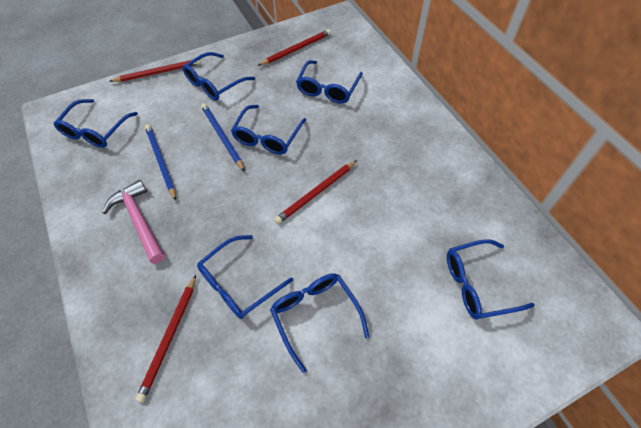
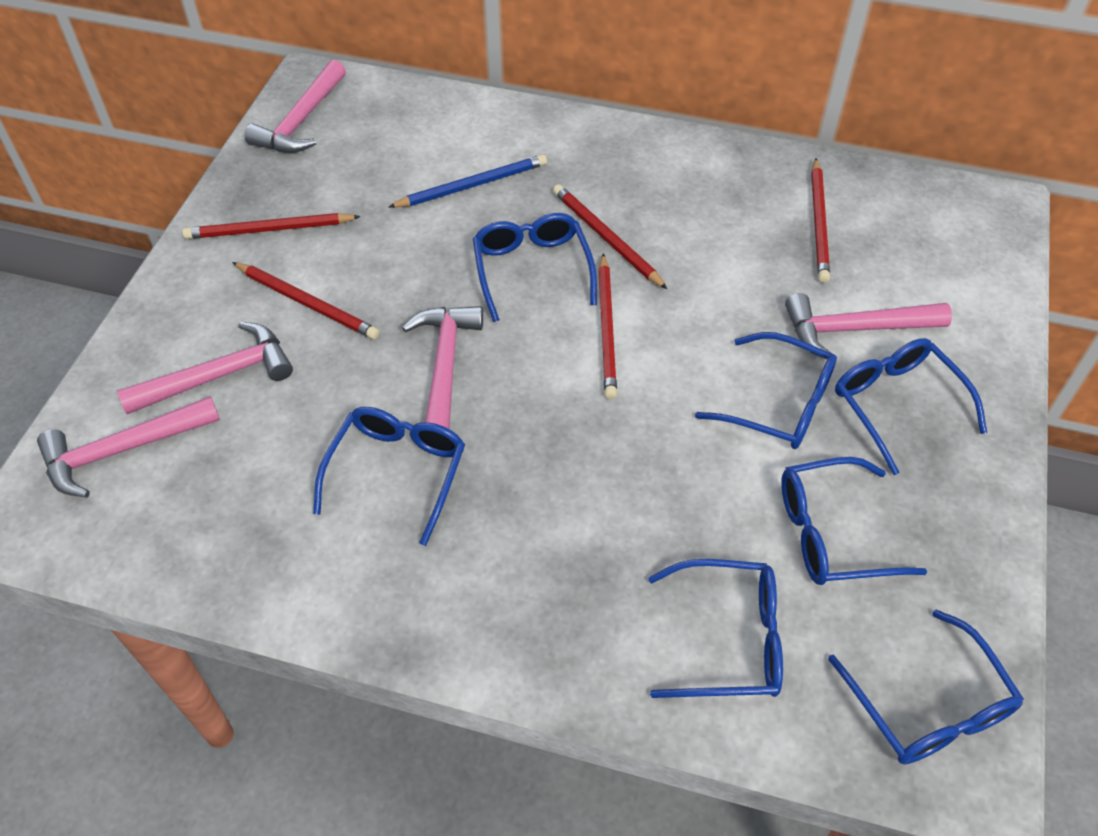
blue pencil: 2 -> 1
pink hammer: 1 -> 5
red pencil: 4 -> 5

